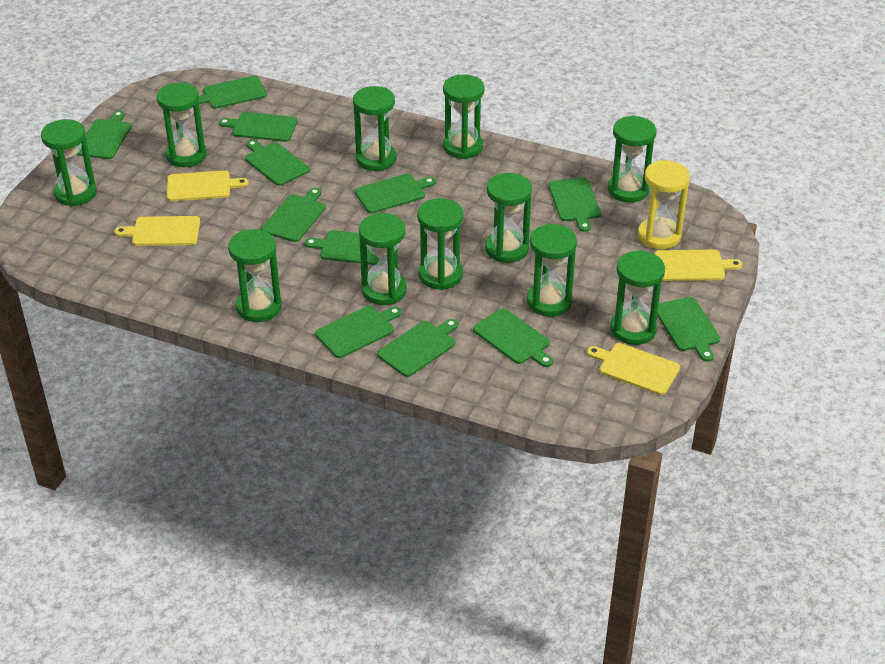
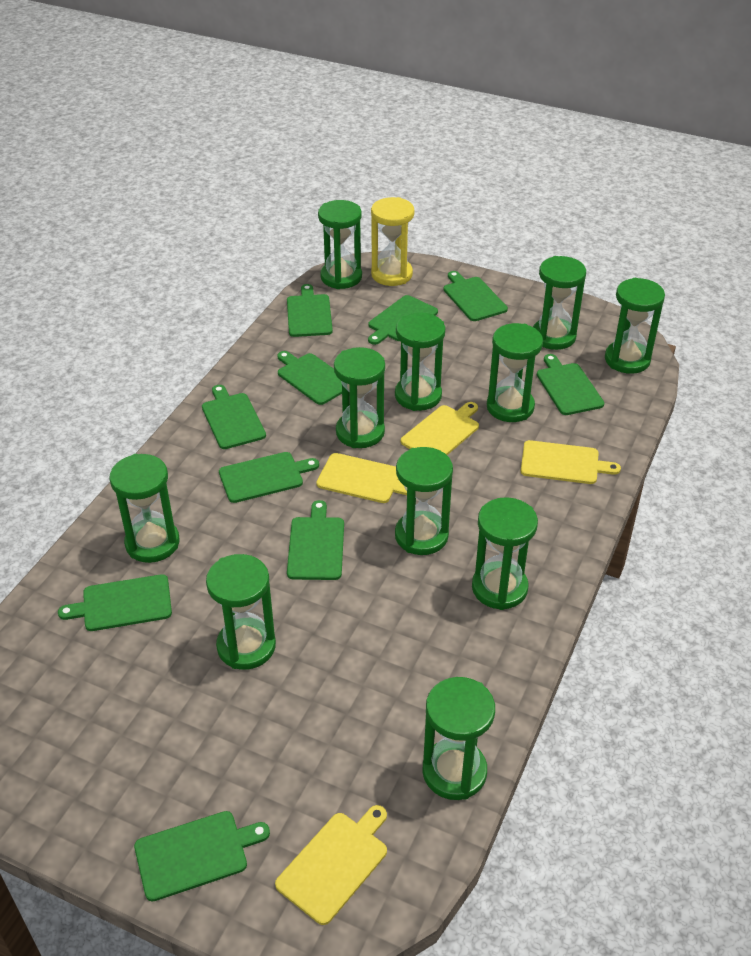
green cutting board: 12 -> 10

